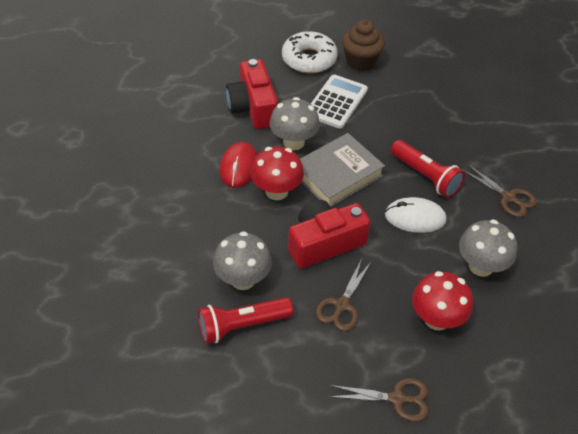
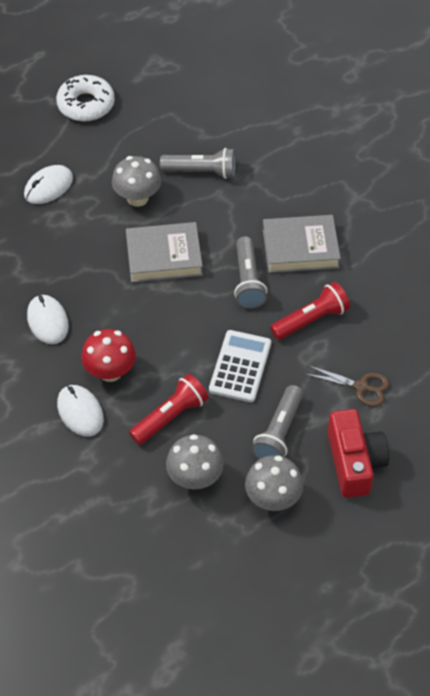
brown cupcake: 1 -> 0
brown scissors: 3 -> 1
grey book: 1 -> 2
grey flashlight: 0 -> 3
red camera: 2 -> 1
red mouse: 1 -> 0
red mushroom: 2 -> 1
white mouse: 1 -> 3

